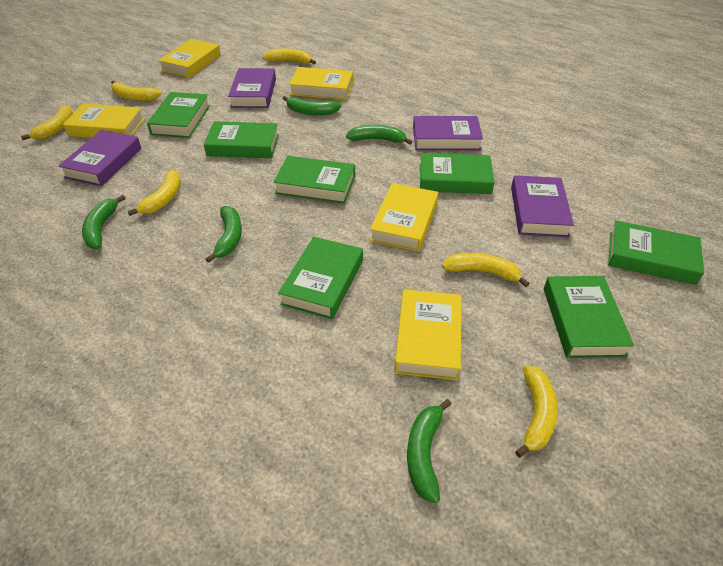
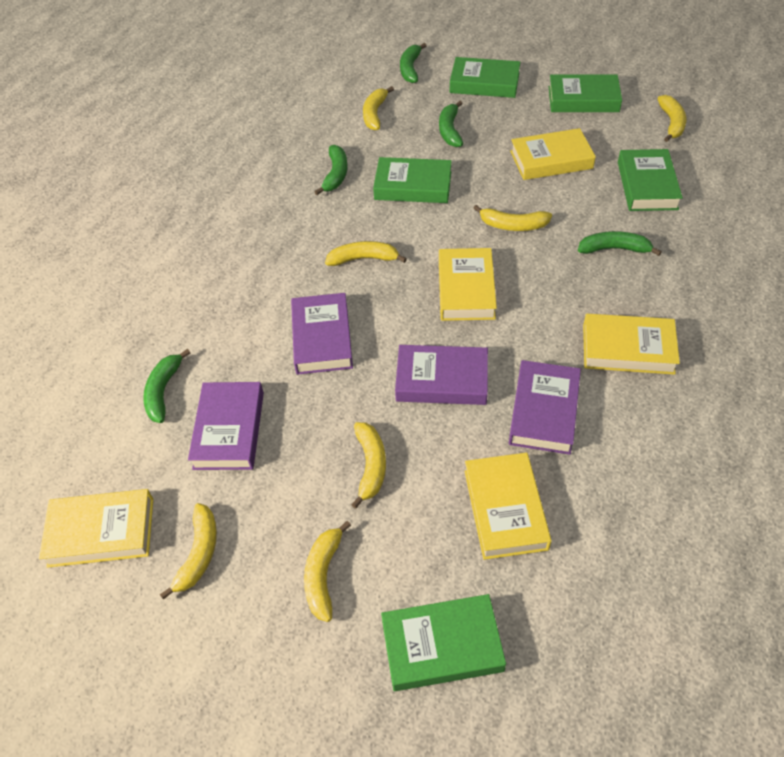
green book: 7 -> 5
yellow banana: 6 -> 7

